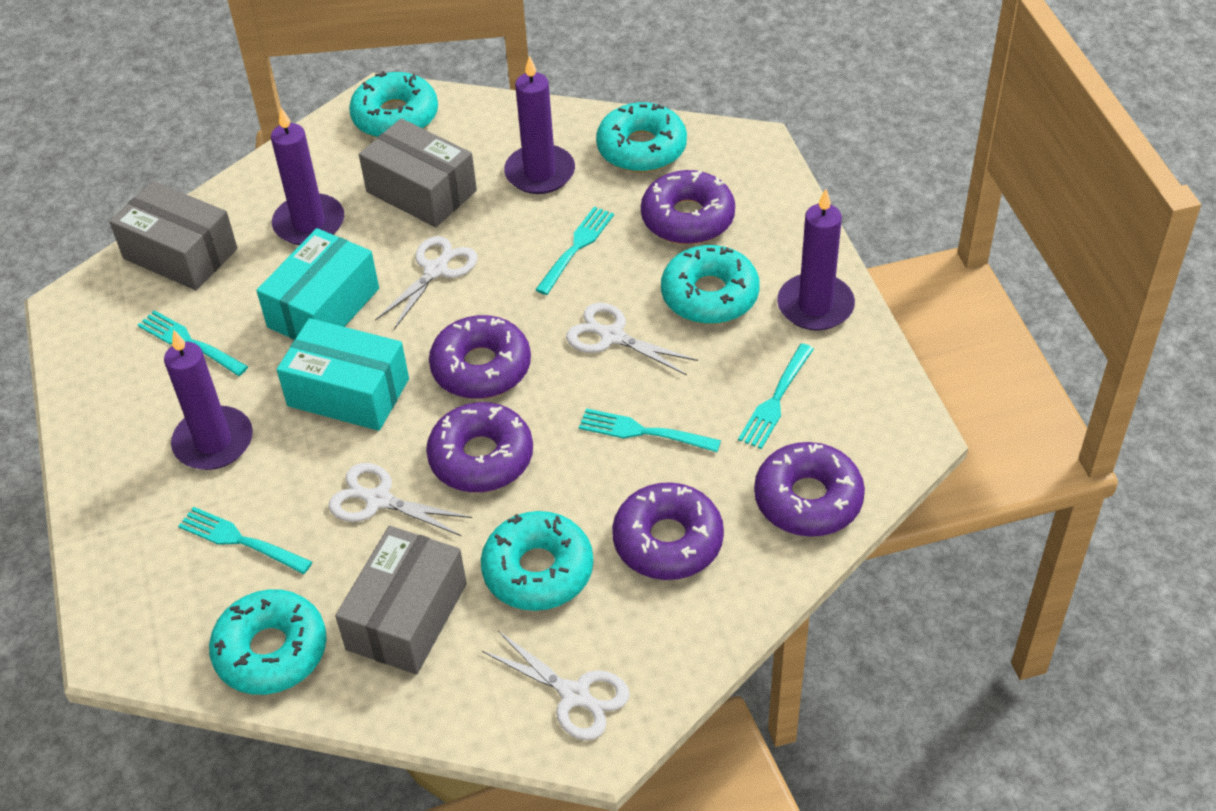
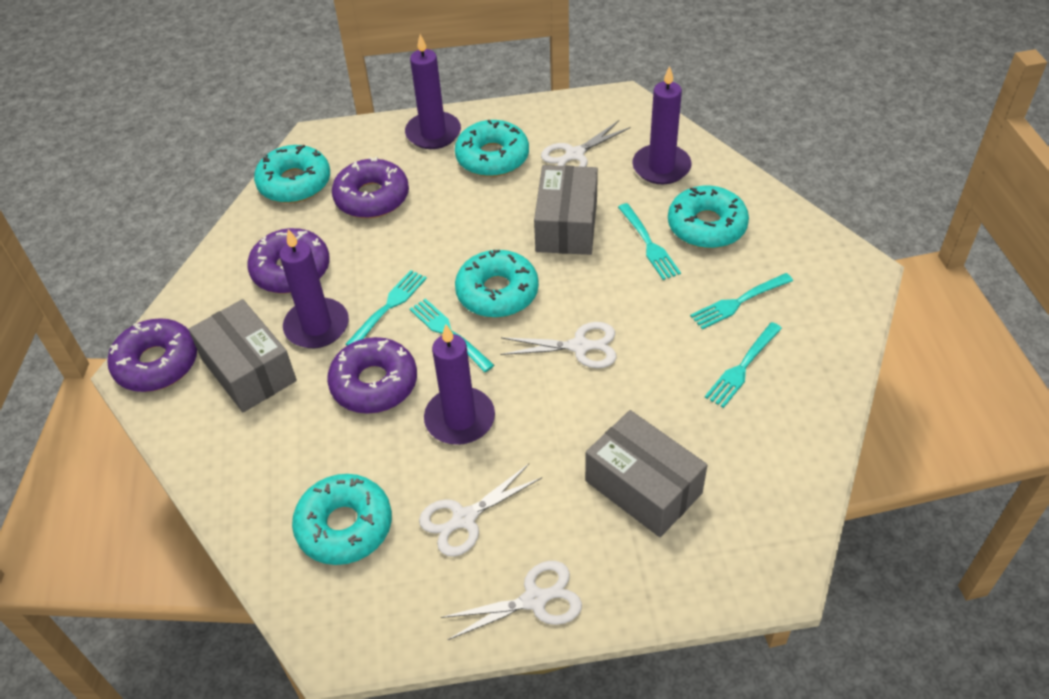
purple donut: 5 -> 4
turquoise box: 2 -> 0

